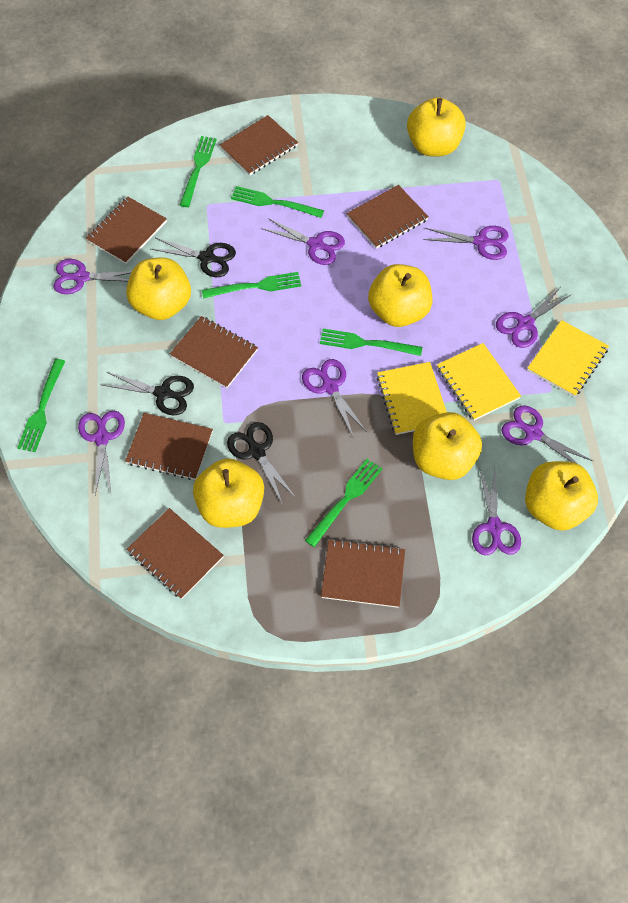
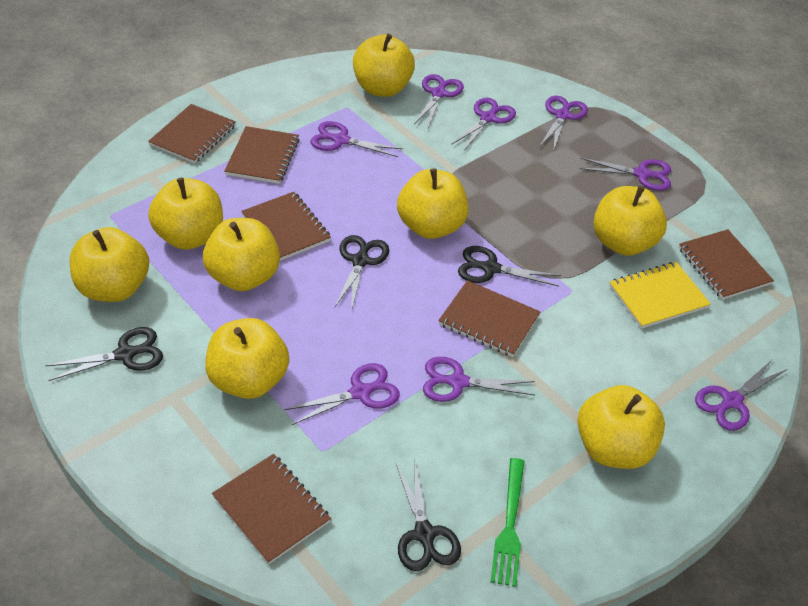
black scissors: 3 -> 4
brown notebook: 7 -> 6
green fork: 6 -> 1
yellow apple: 6 -> 8
yellow notebook: 3 -> 1

